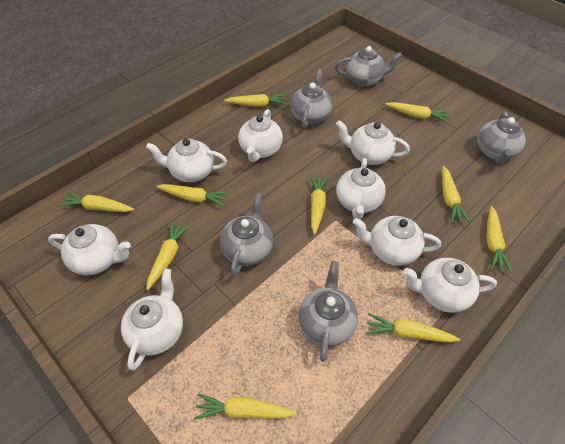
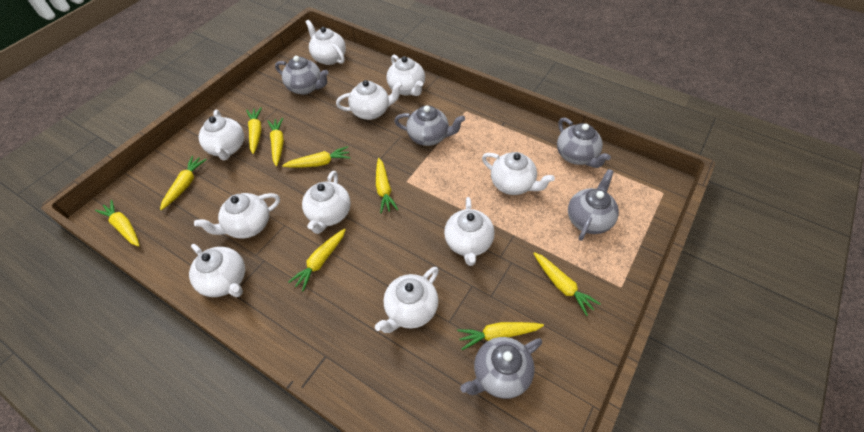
white teapot: 8 -> 10
yellow carrot: 10 -> 9

